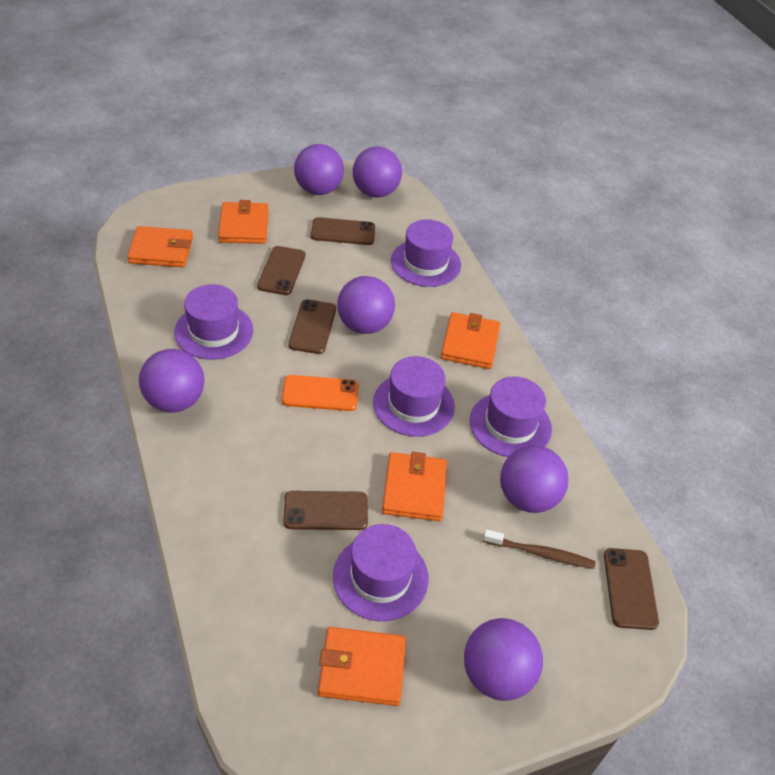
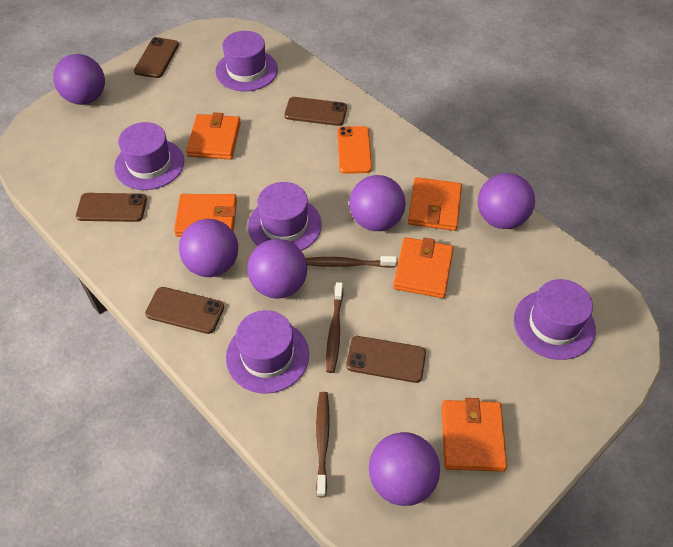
brown toothbrush: 1 -> 3

